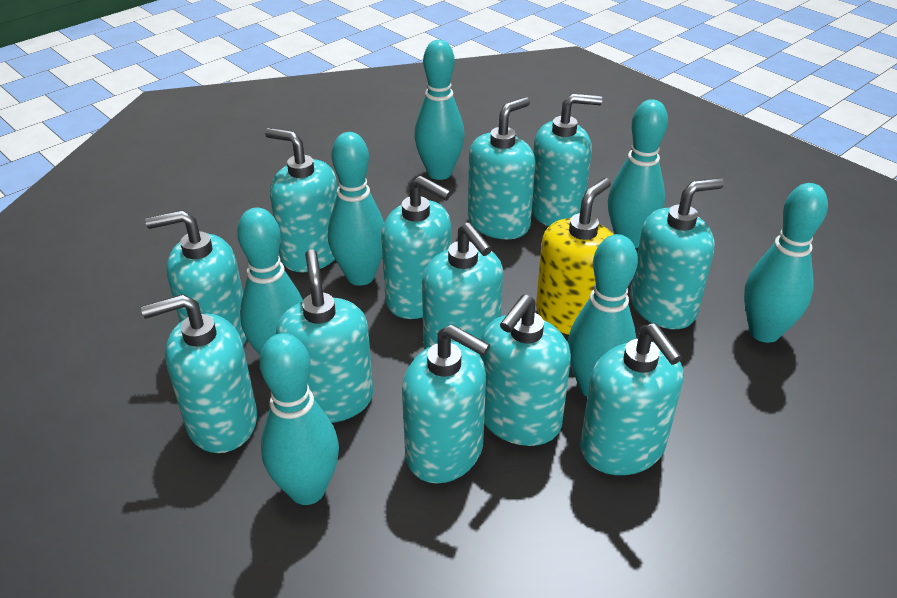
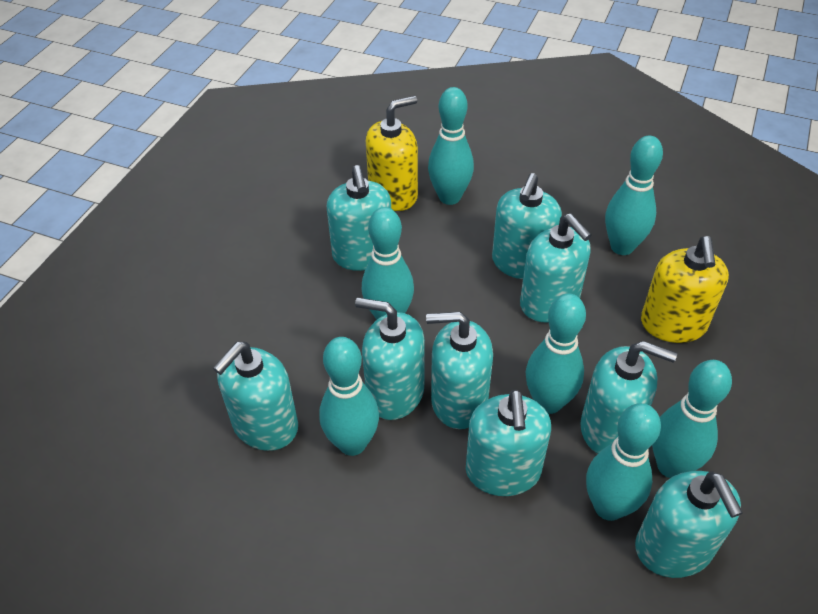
turquoise soap dispenser: 12 -> 9
yellow soap dispenser: 1 -> 2

